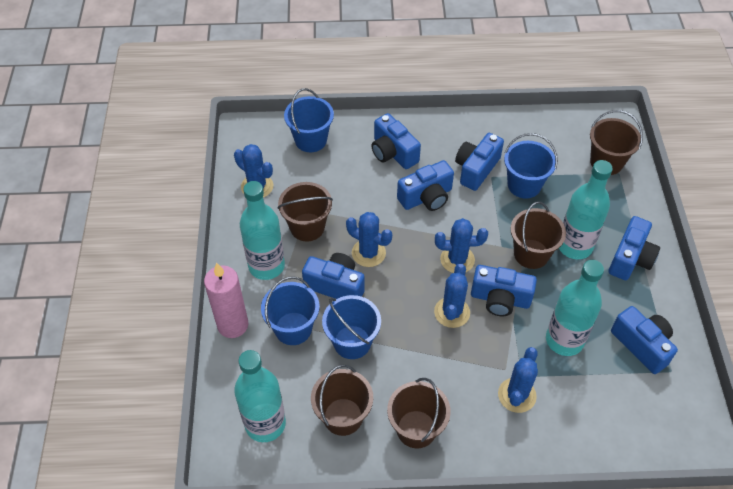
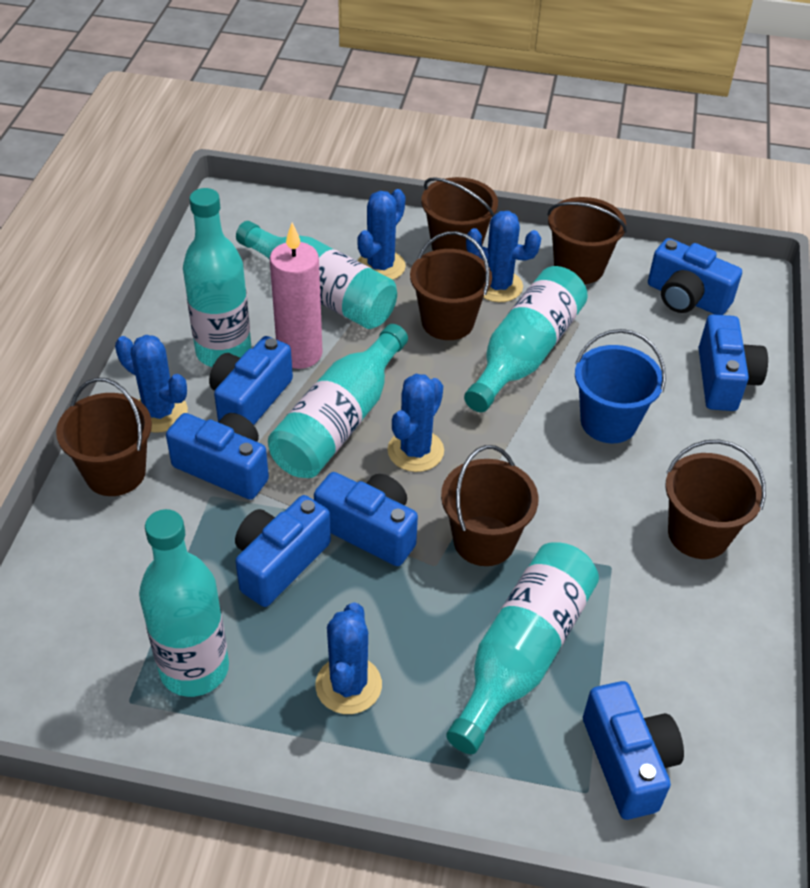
blue bucket: 4 -> 1
brown bucket: 5 -> 6
turquoise bottle: 4 -> 6

